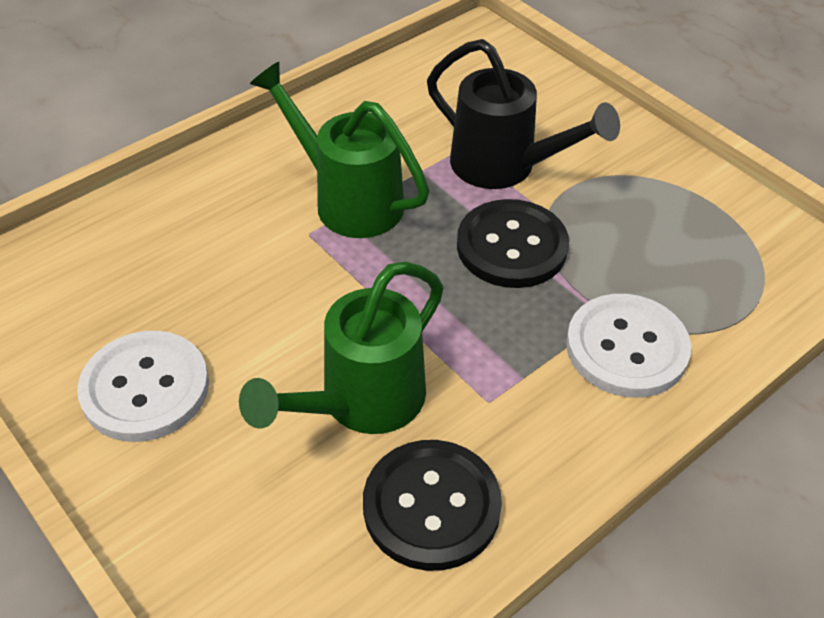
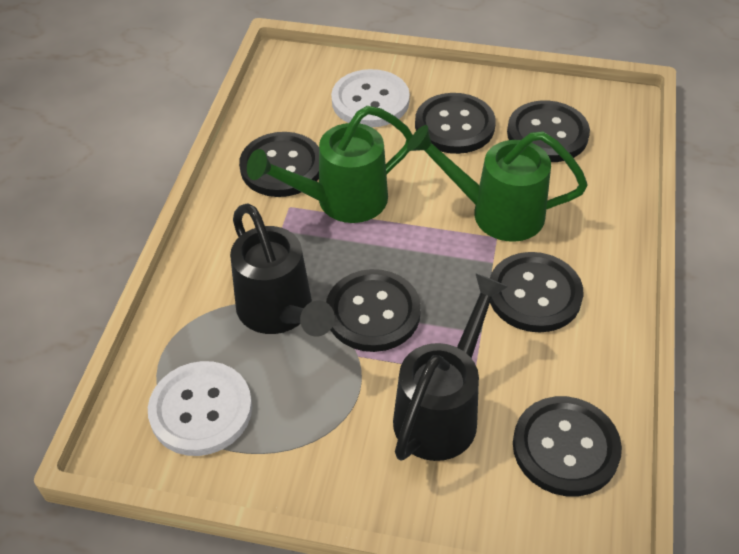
black button: 2 -> 6
black watering can: 1 -> 2

